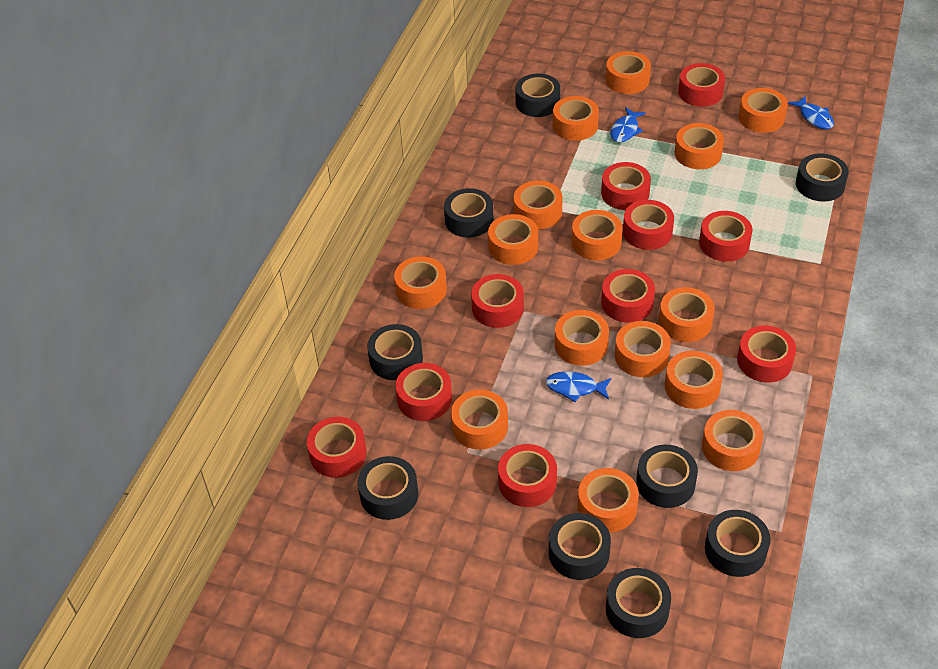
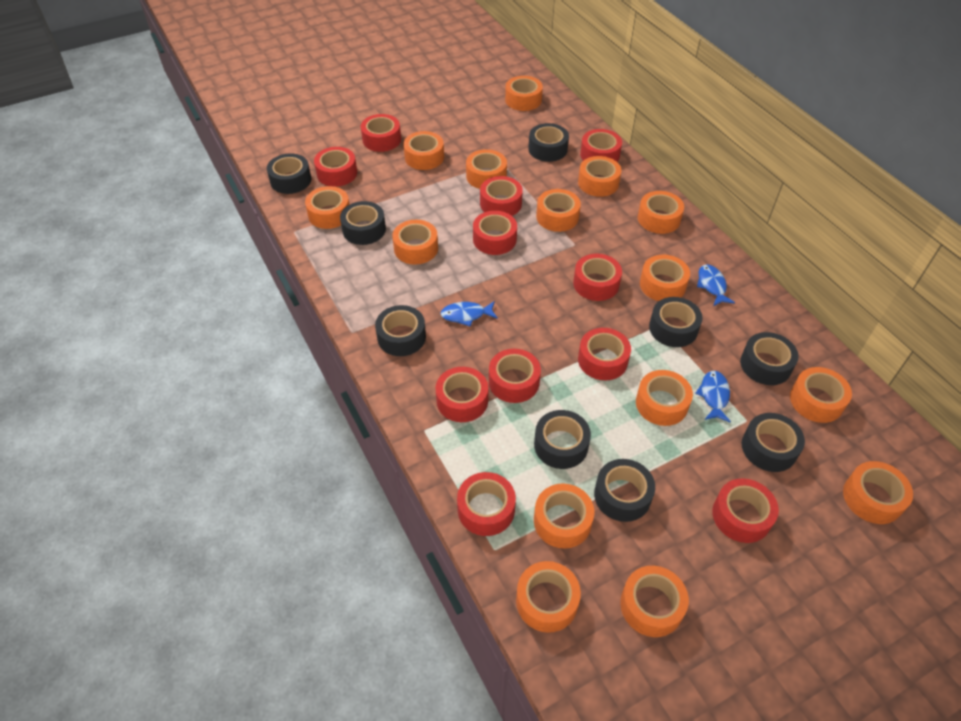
red tape: 10 -> 11

